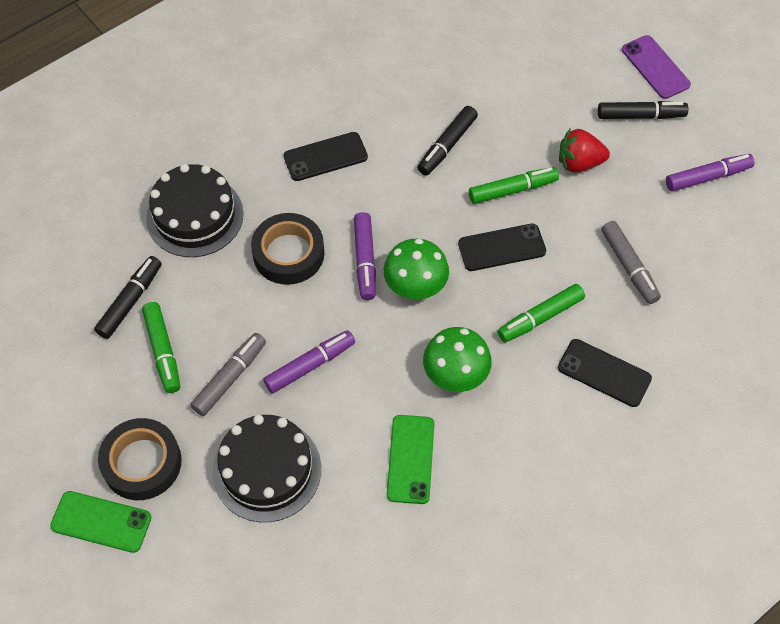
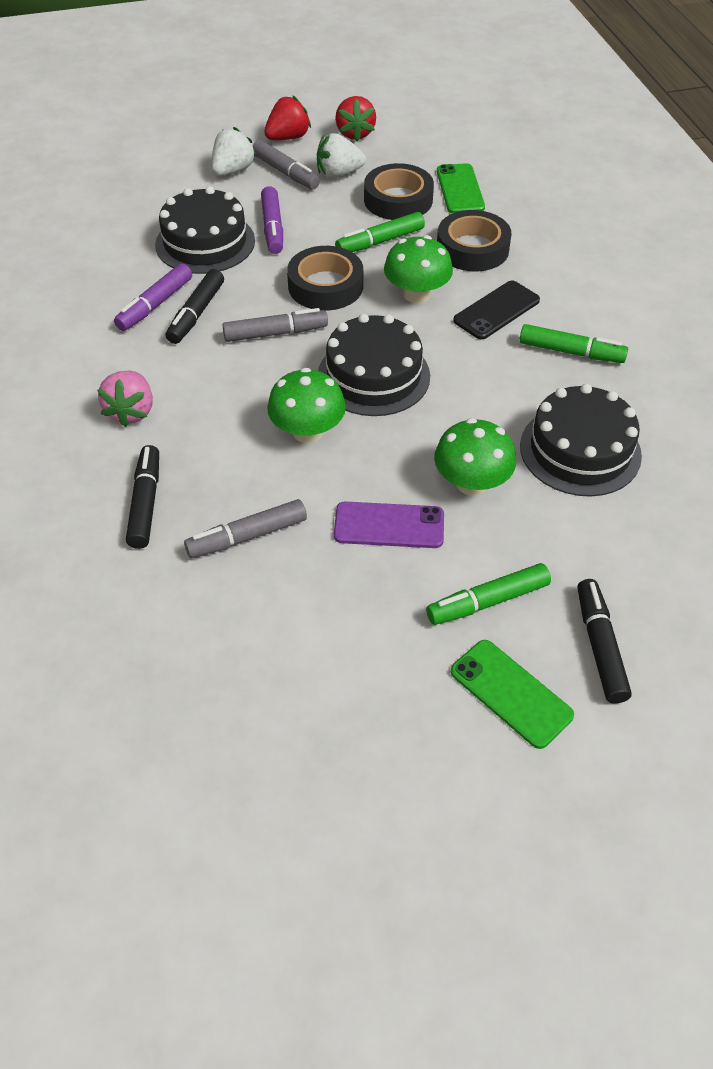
black cake: 2 -> 3
black phone: 3 -> 1
black tape: 2 -> 3
green mushroom: 2 -> 3
grey marker: 2 -> 3
pink strawberry: 0 -> 1
purple marker: 3 -> 2
red strawberry: 1 -> 2
white strawberry: 0 -> 2

